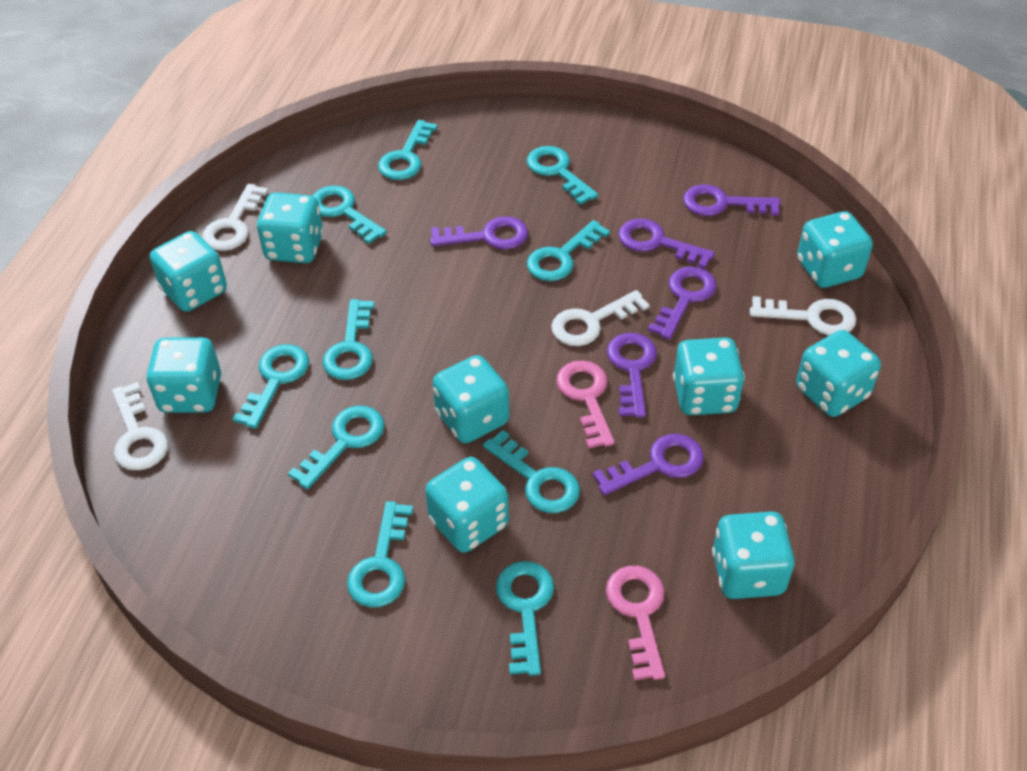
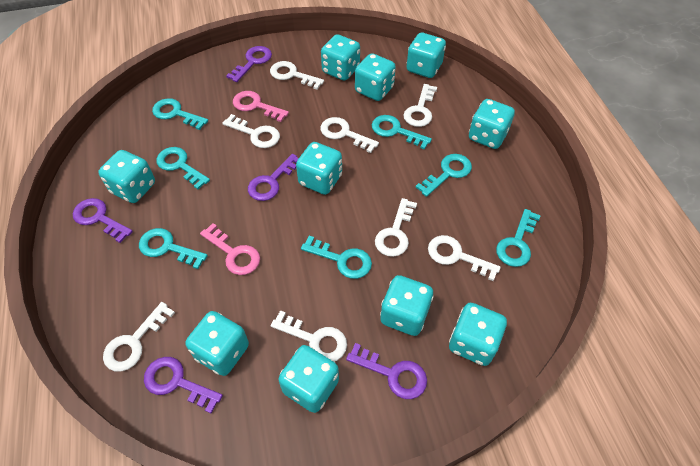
purple key: 6 -> 5
turquoise dice: 9 -> 10
turquoise key: 10 -> 7
white key: 4 -> 8

